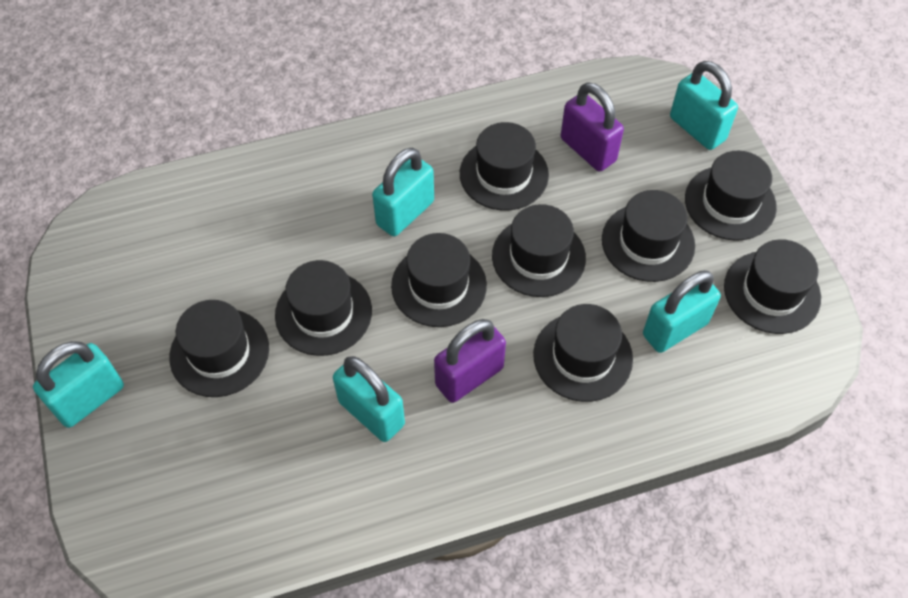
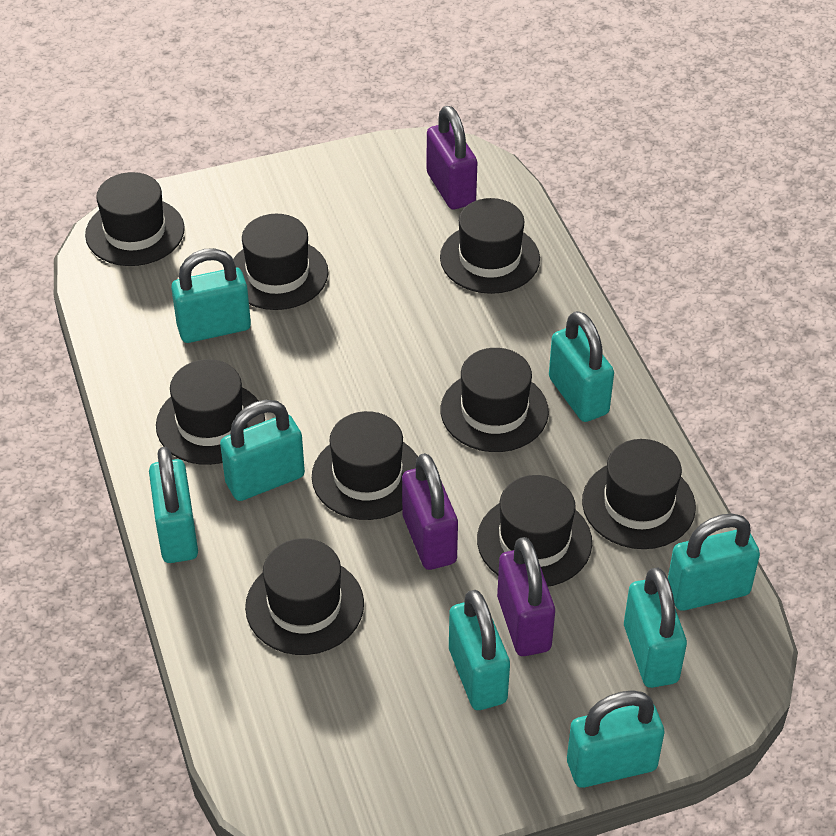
purple padlock: 2 -> 3
turquoise padlock: 5 -> 8

